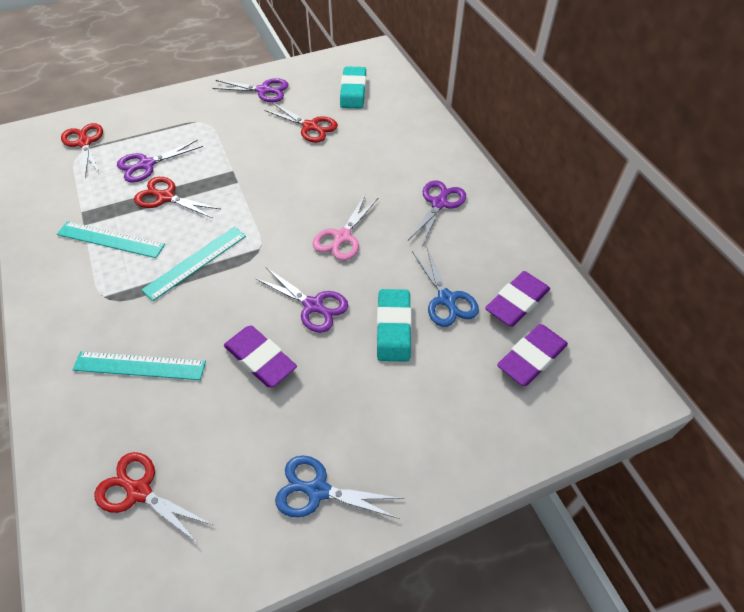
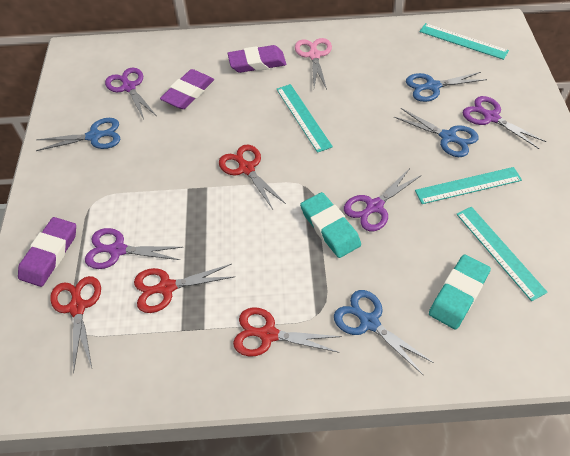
blue scissors: 2 -> 4
turquoise ruler: 3 -> 4

